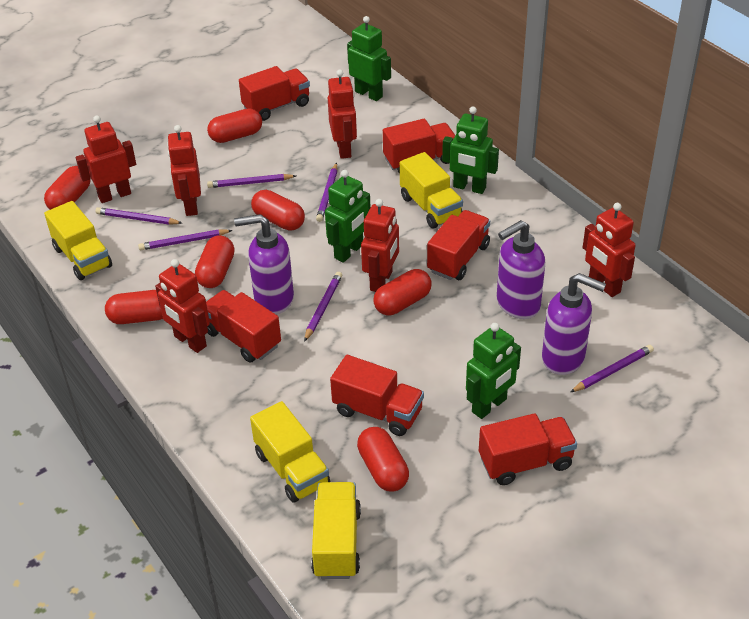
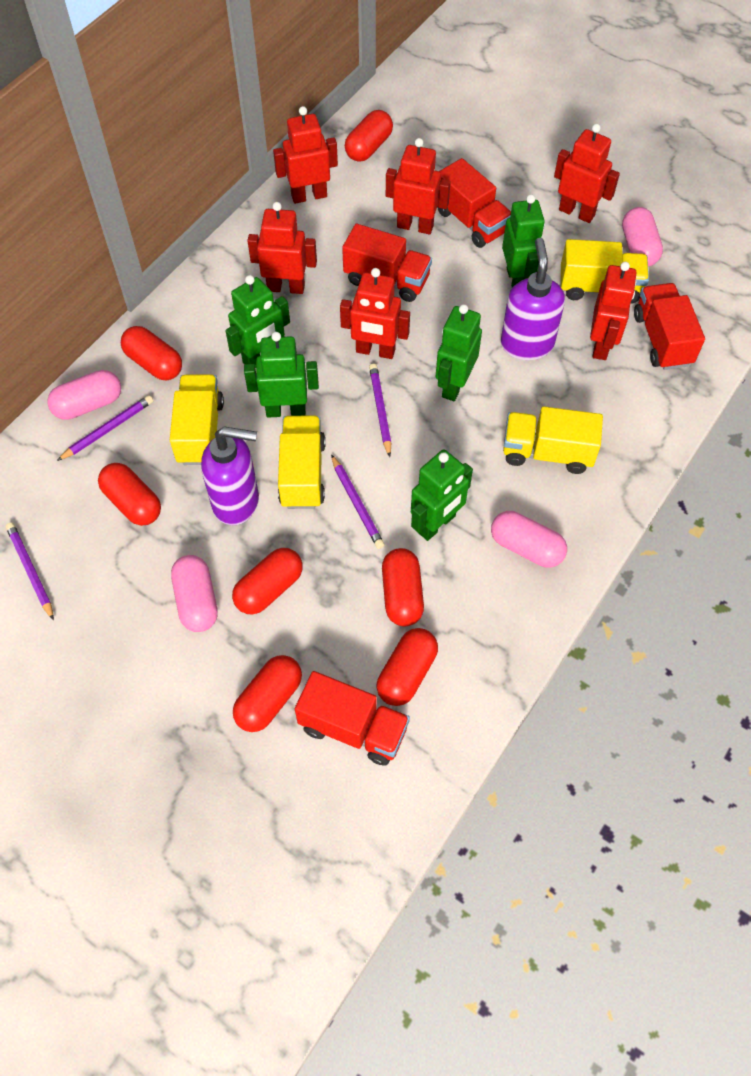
green robot: 4 -> 5
pink capsule: 0 -> 4
purple pencil: 6 -> 4
purple soap dispenser: 3 -> 2
red truck: 6 -> 4

